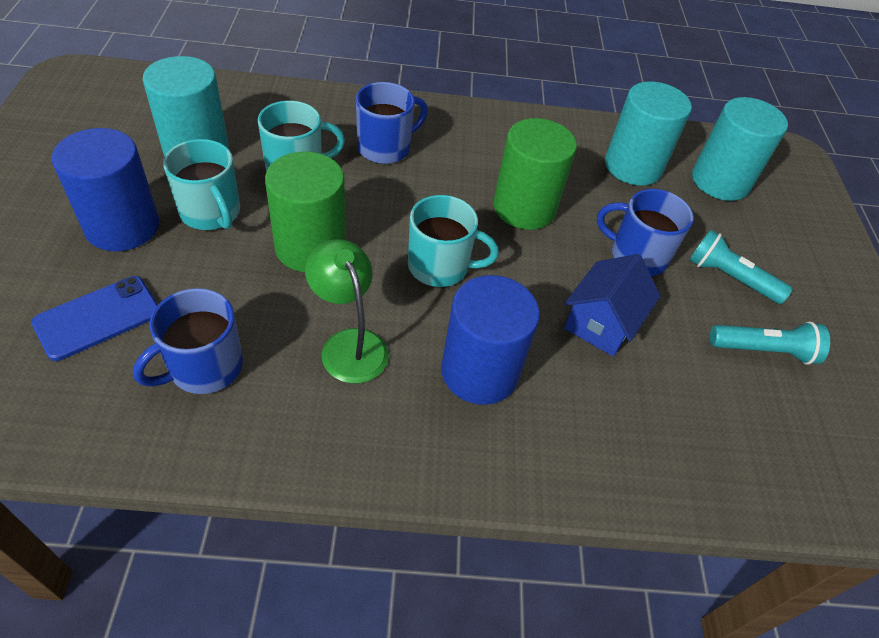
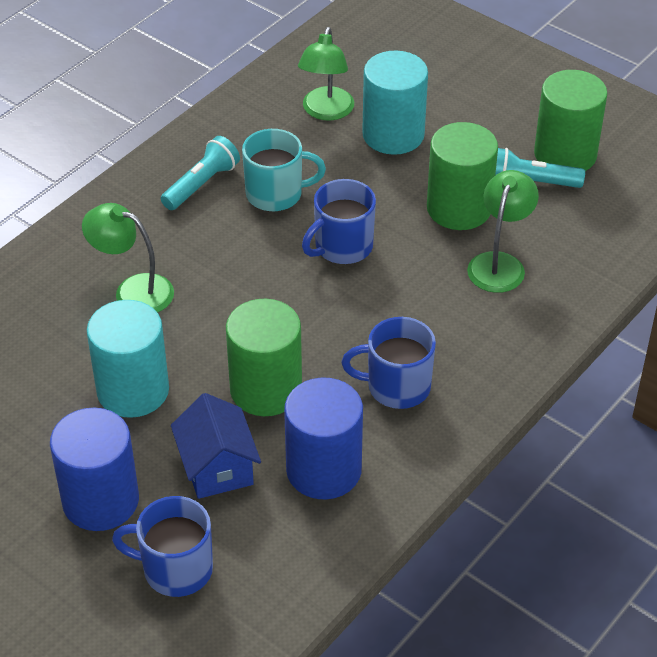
blue phone: 1 -> 0
green cylinder: 2 -> 3
green lamp: 1 -> 3
turquoise cylinder: 3 -> 2
turquoise mug: 3 -> 1

